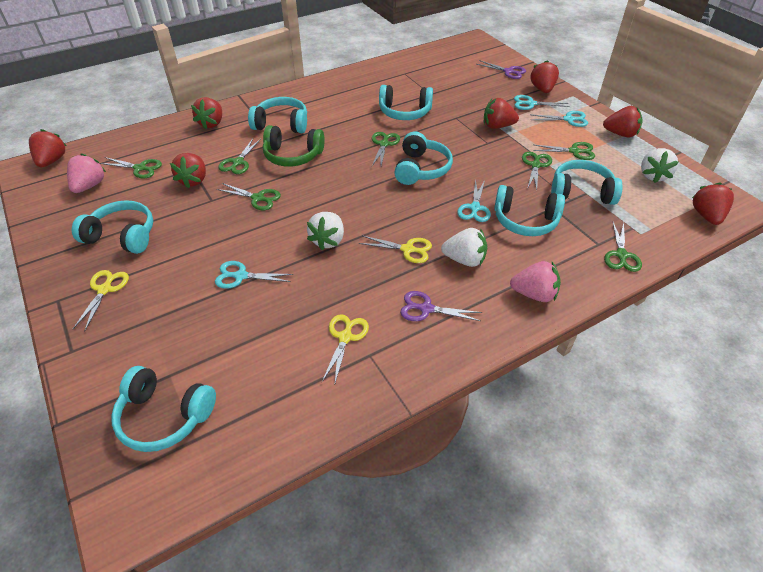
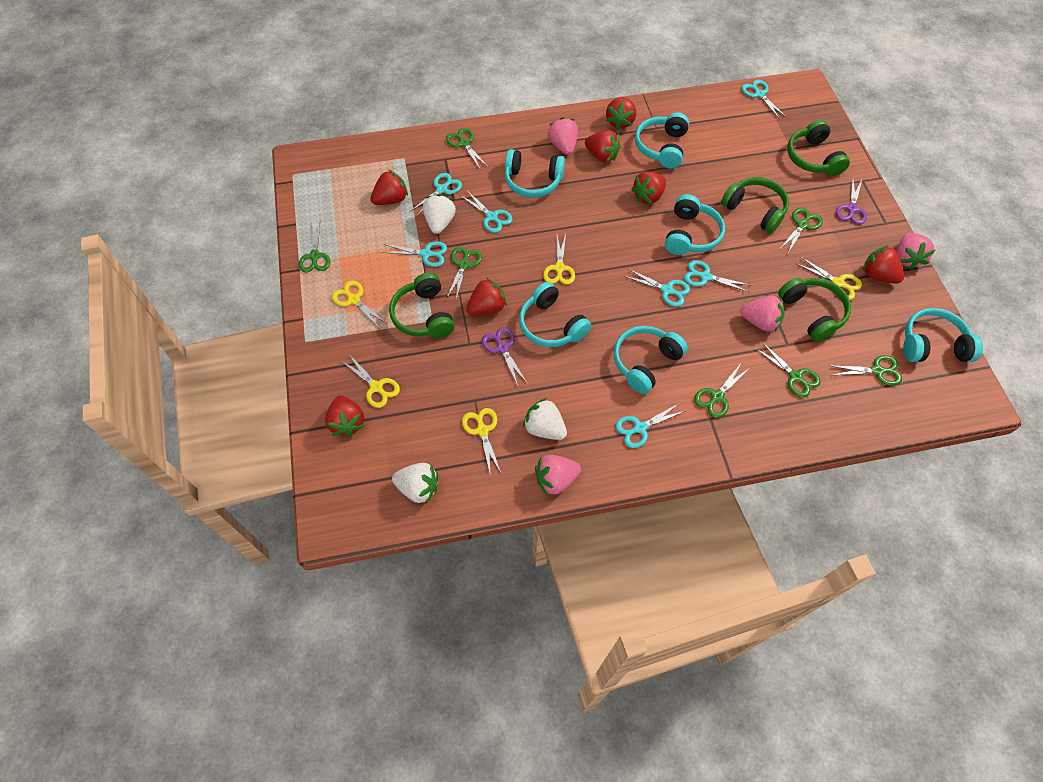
green headphones: 1 -> 4
pink strawberry: 2 -> 4
turquoise headphones: 7 -> 6
turquoise scissors: 4 -> 7
yellow scissors: 3 -> 5

